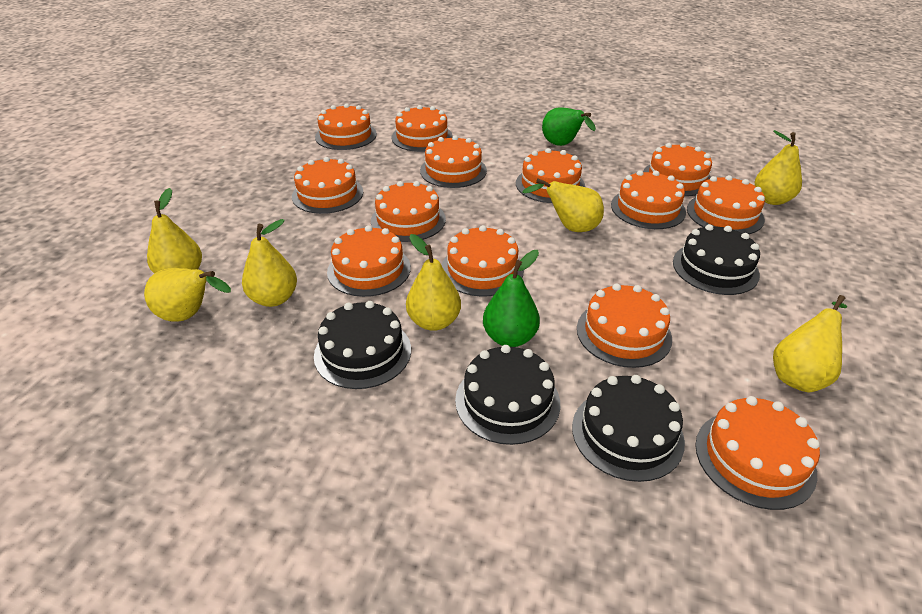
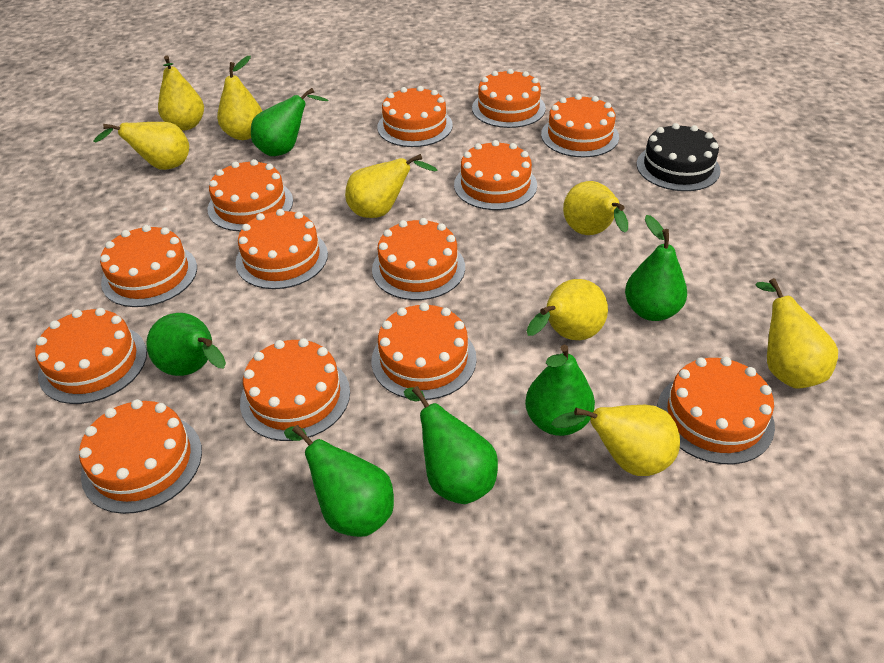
black cake: 4 -> 1
green pear: 2 -> 6
yellow pear: 7 -> 8

